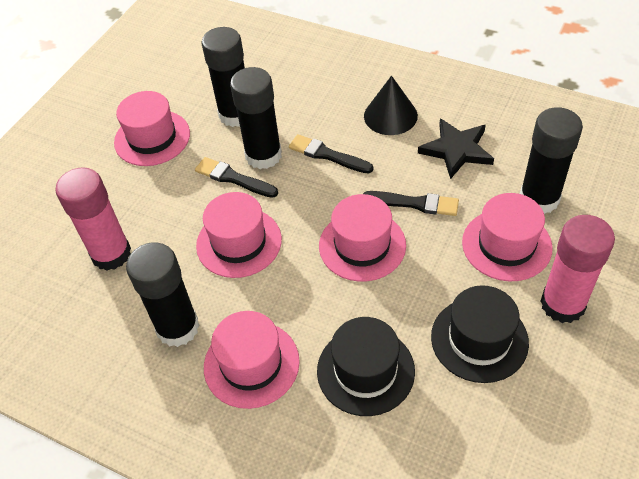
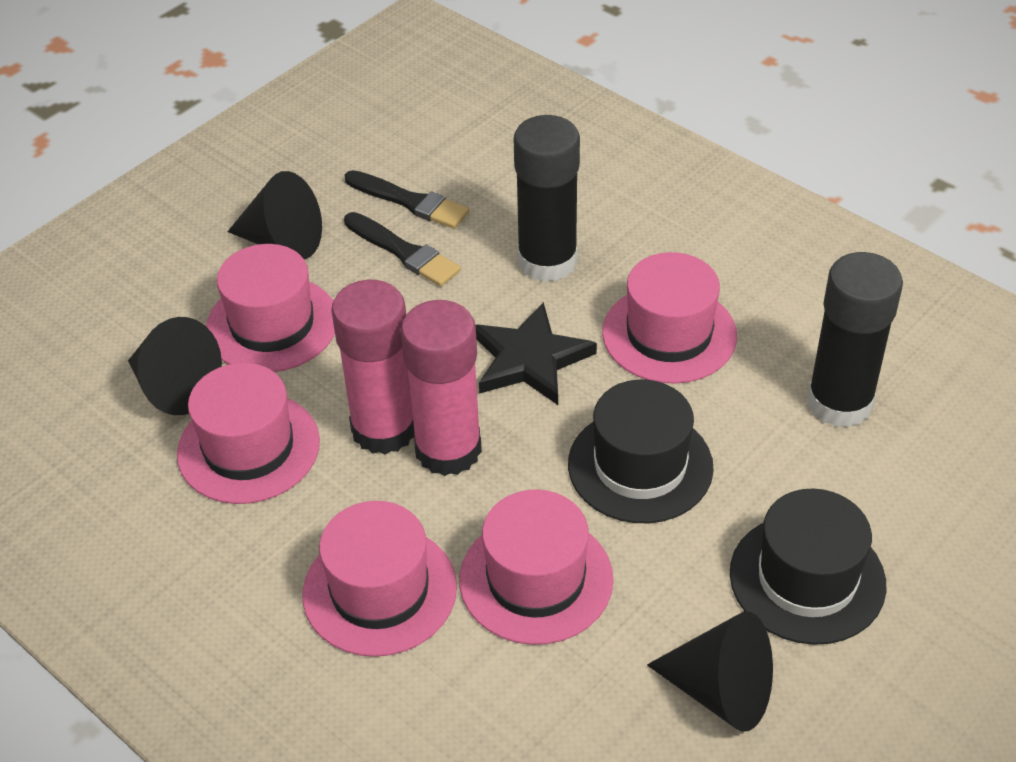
black brush: 3 -> 2
black cone: 1 -> 3
black glue stick: 4 -> 2

